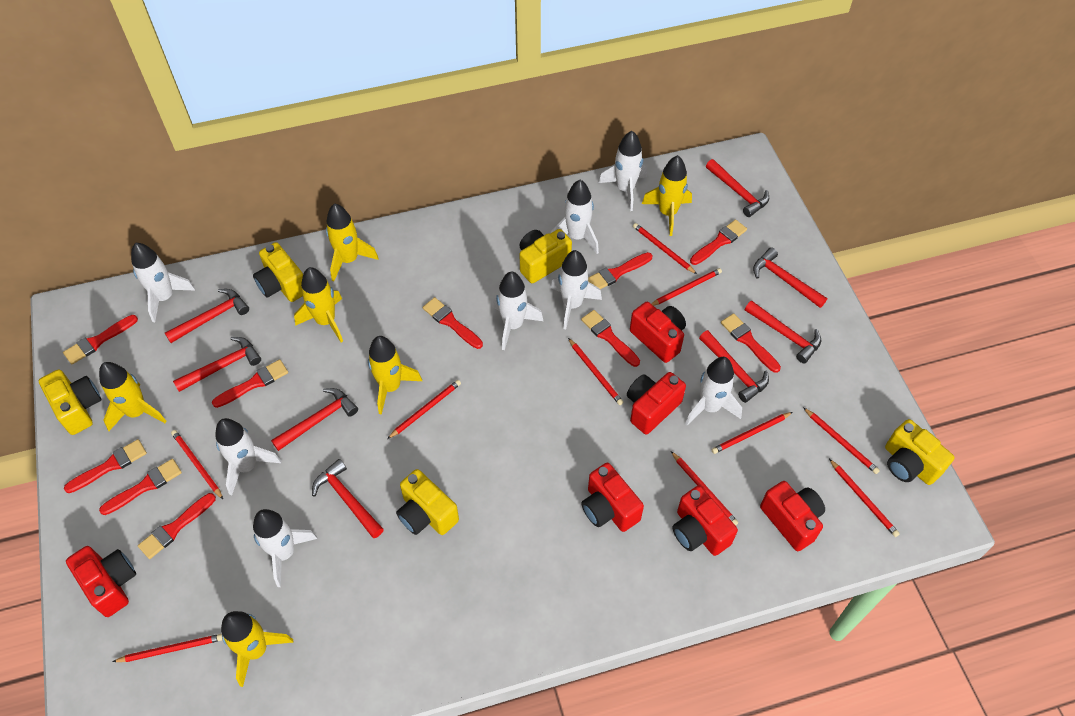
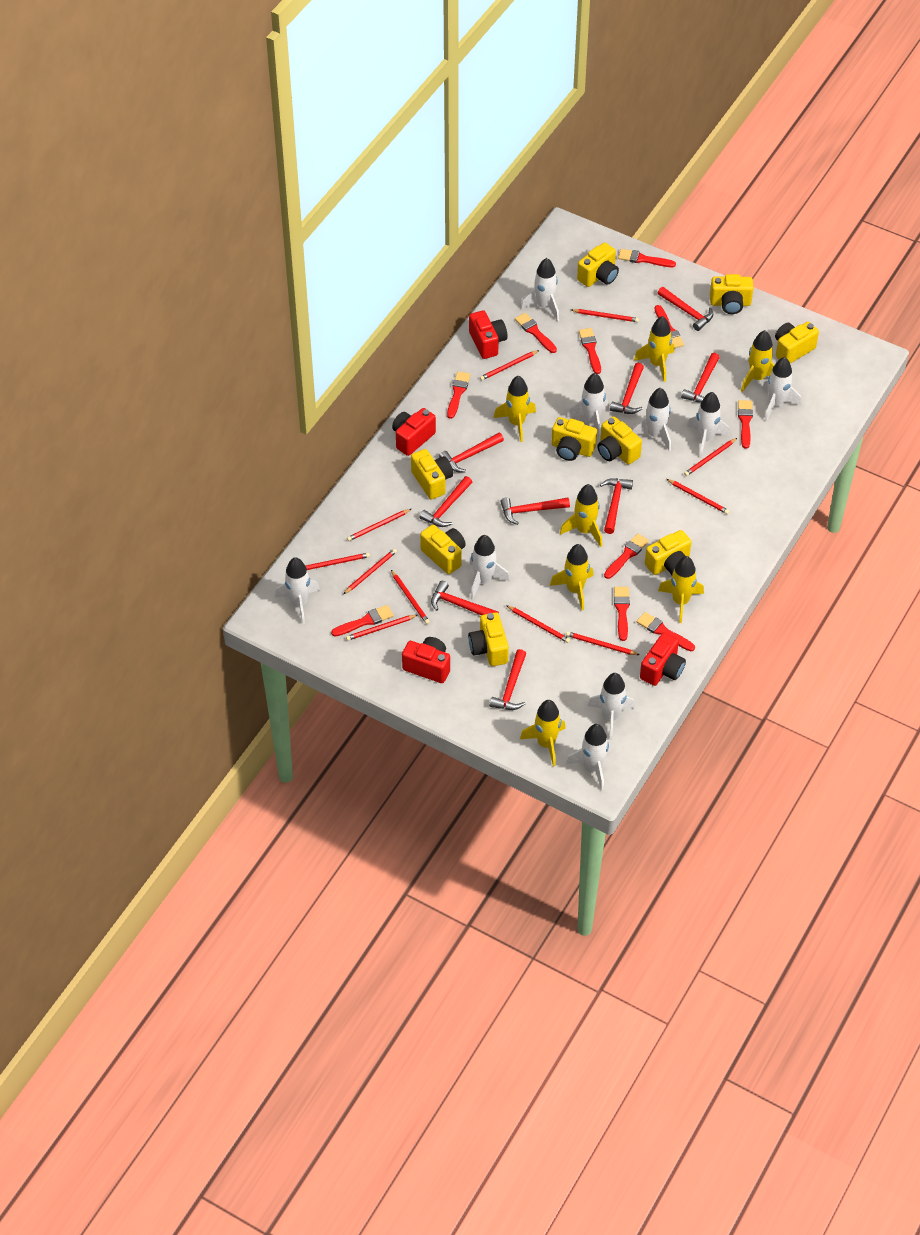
red camera: 6 -> 4
red hammer: 8 -> 9
red pencil: 10 -> 11
white rocket: 8 -> 9
yellow camera: 5 -> 9
yellow rocket: 6 -> 7

